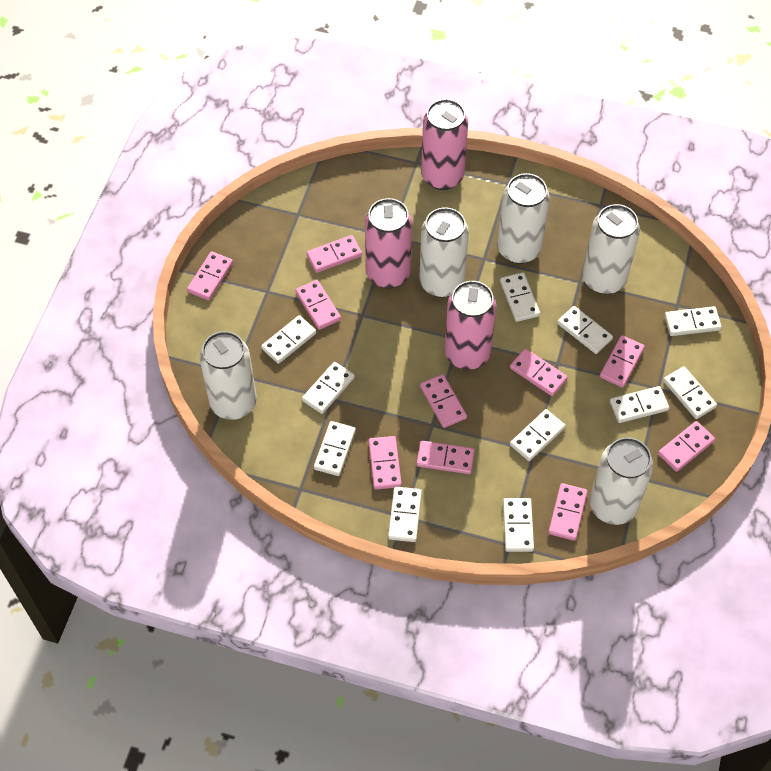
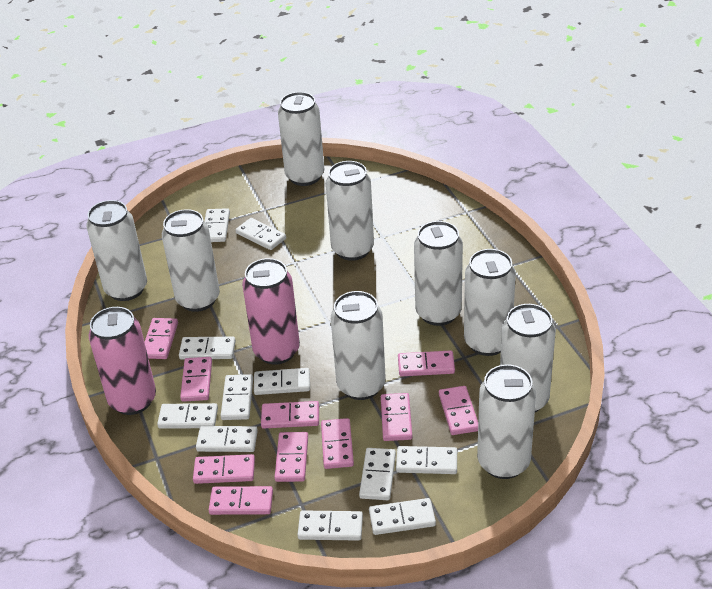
pink can: 3 -> 2
white can: 5 -> 9

